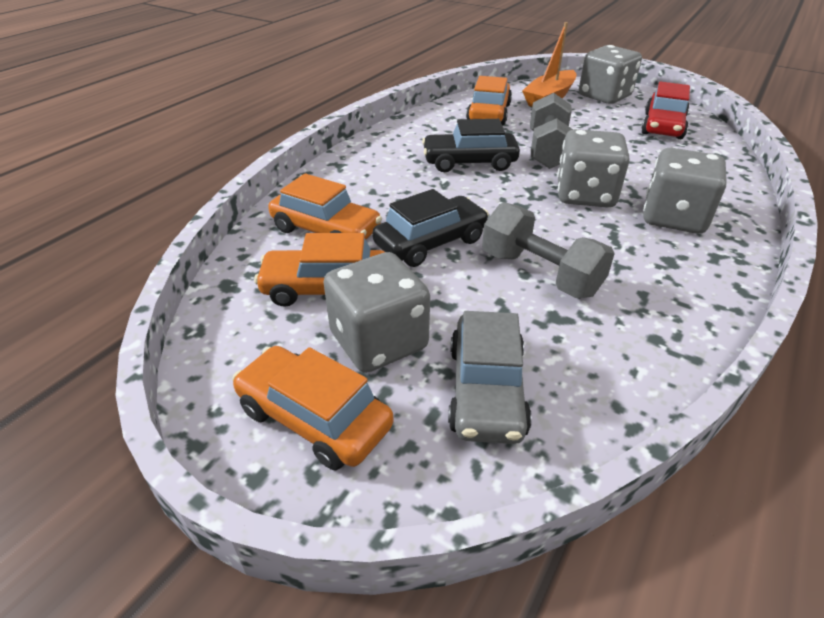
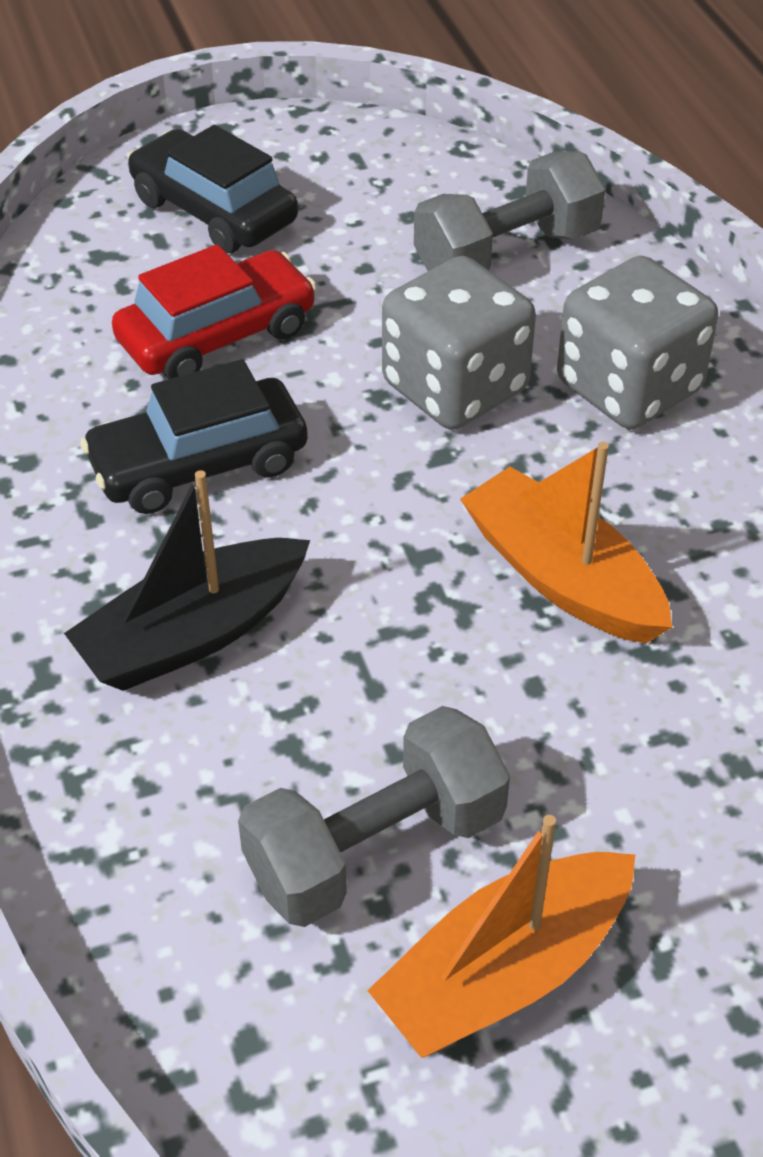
black boat: 0 -> 1
grey car: 1 -> 0
grey dice: 4 -> 2
orange boat: 1 -> 2
orange car: 4 -> 0

